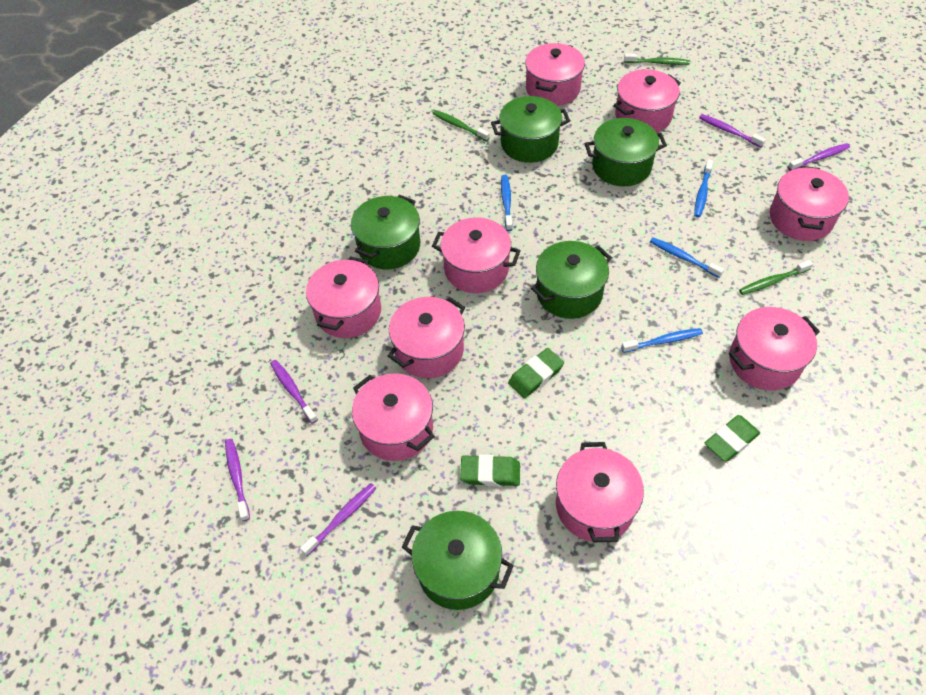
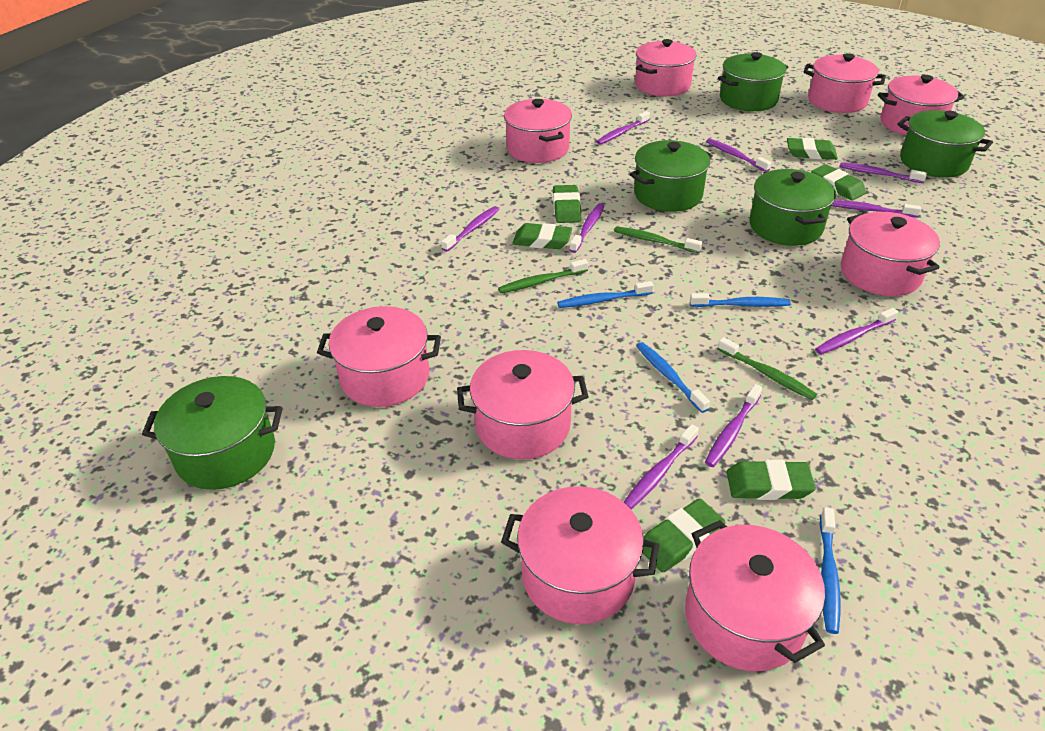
green eraser: 3 -> 6
purple toothbrush: 5 -> 9

